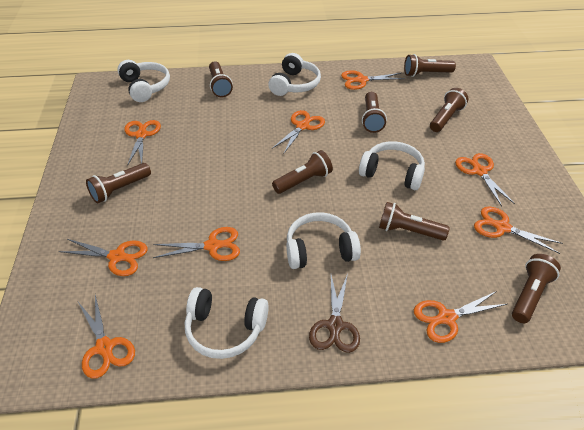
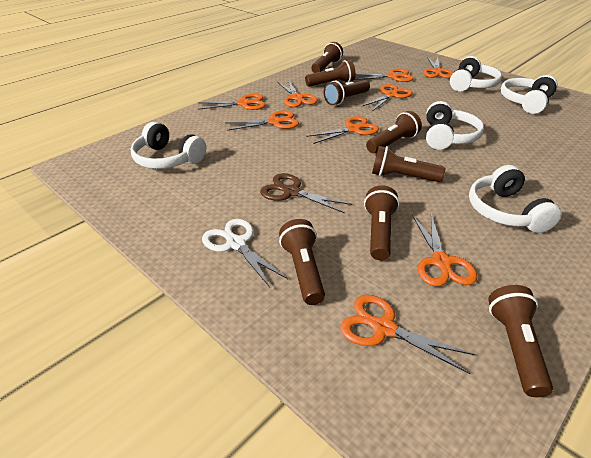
white scissors: 0 -> 1

